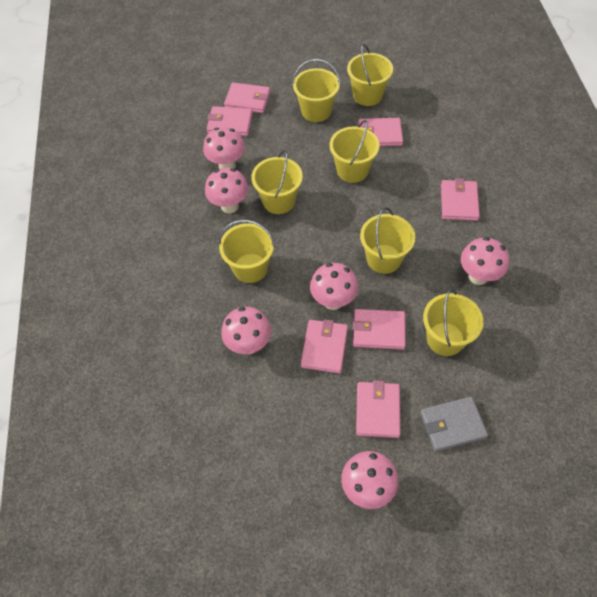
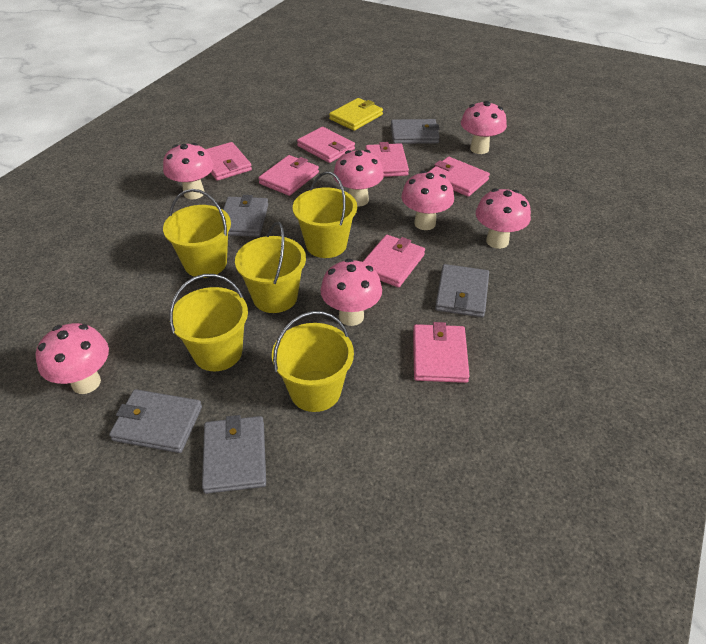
grey wallet: 1 -> 5
pink mushroom: 6 -> 7
yellow bucket: 7 -> 5
yellow wallet: 0 -> 1

